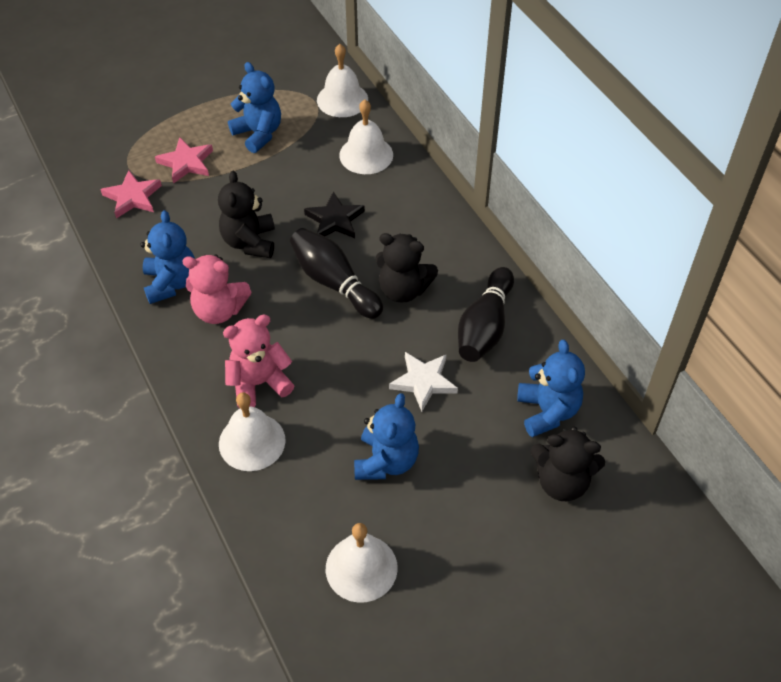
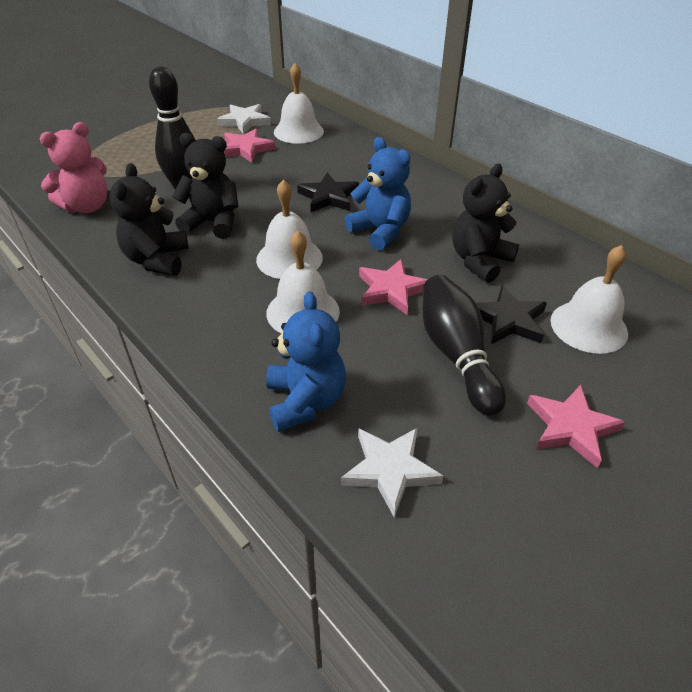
black star: 1 -> 2
blue teddy bear: 4 -> 2
pink star: 2 -> 3
pink teddy bear: 2 -> 1
white star: 1 -> 2

